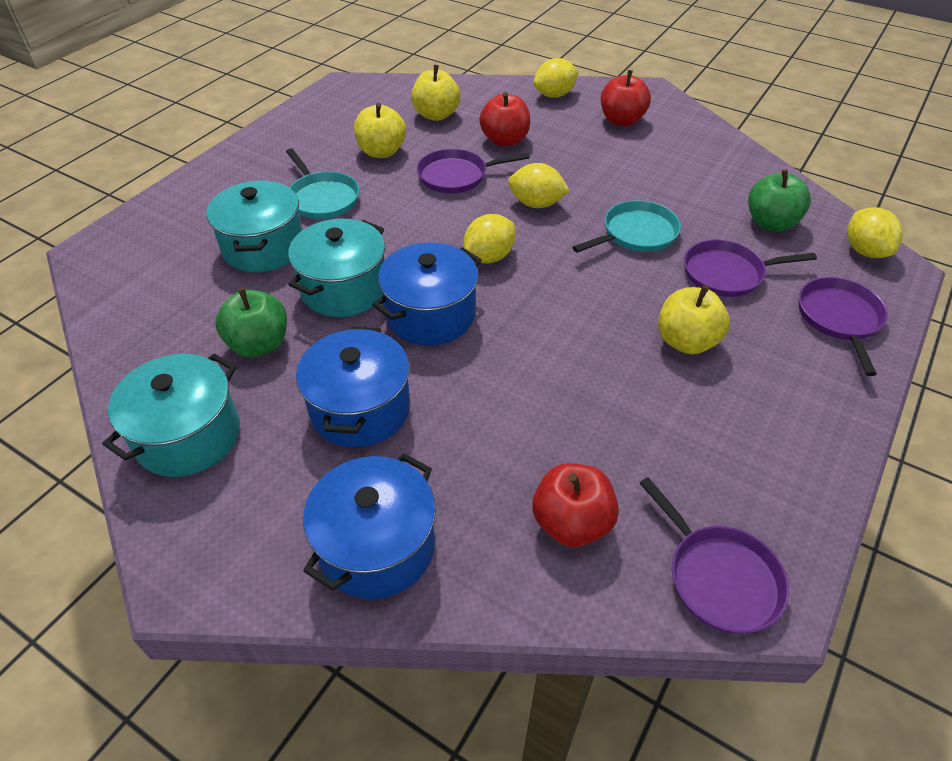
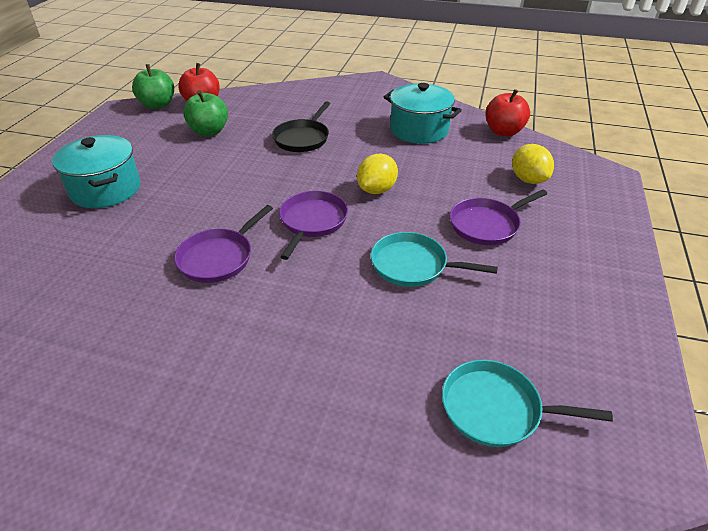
black pan: 0 -> 1
blue pot: 3 -> 0
purple pan: 4 -> 3
red apple: 3 -> 2
turquoise pot: 3 -> 2
yellow apple: 3 -> 0
yellow lemon: 4 -> 2

